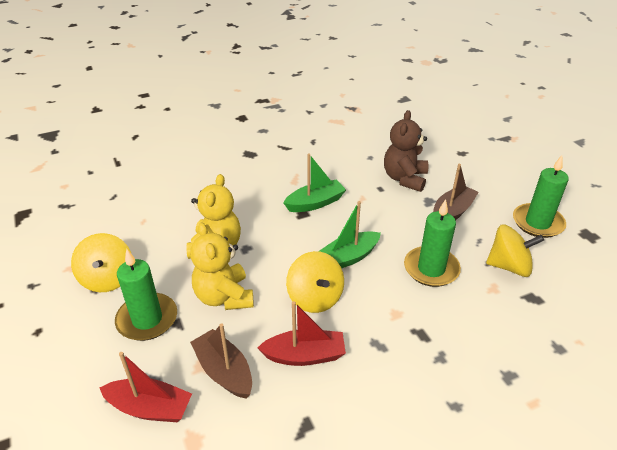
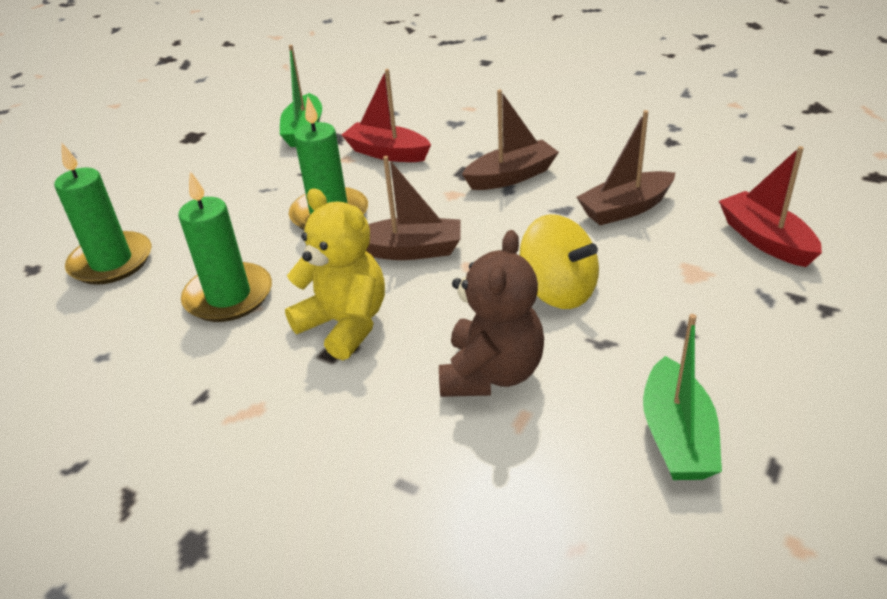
brown boat: 2 -> 3
yellow spinning top: 3 -> 1
yellow teddy bear: 2 -> 1

